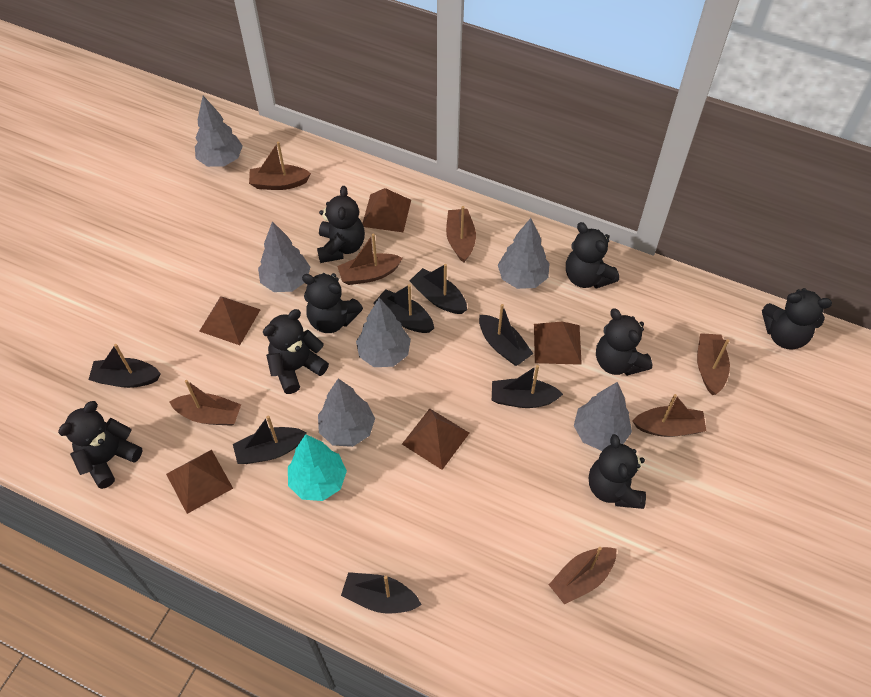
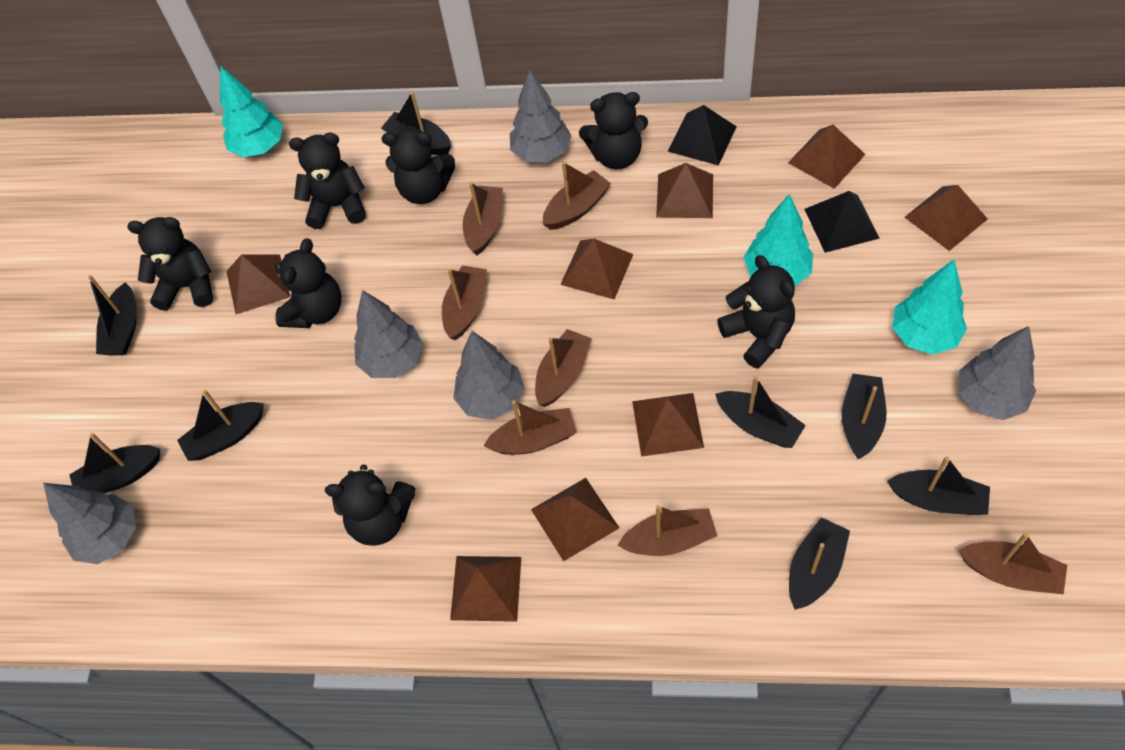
black boat: 7 -> 8
black pyramid: 0 -> 2
black teddy bear: 8 -> 7
brown pyramid: 5 -> 8
grey tree: 6 -> 5
turquoise tree: 1 -> 3

